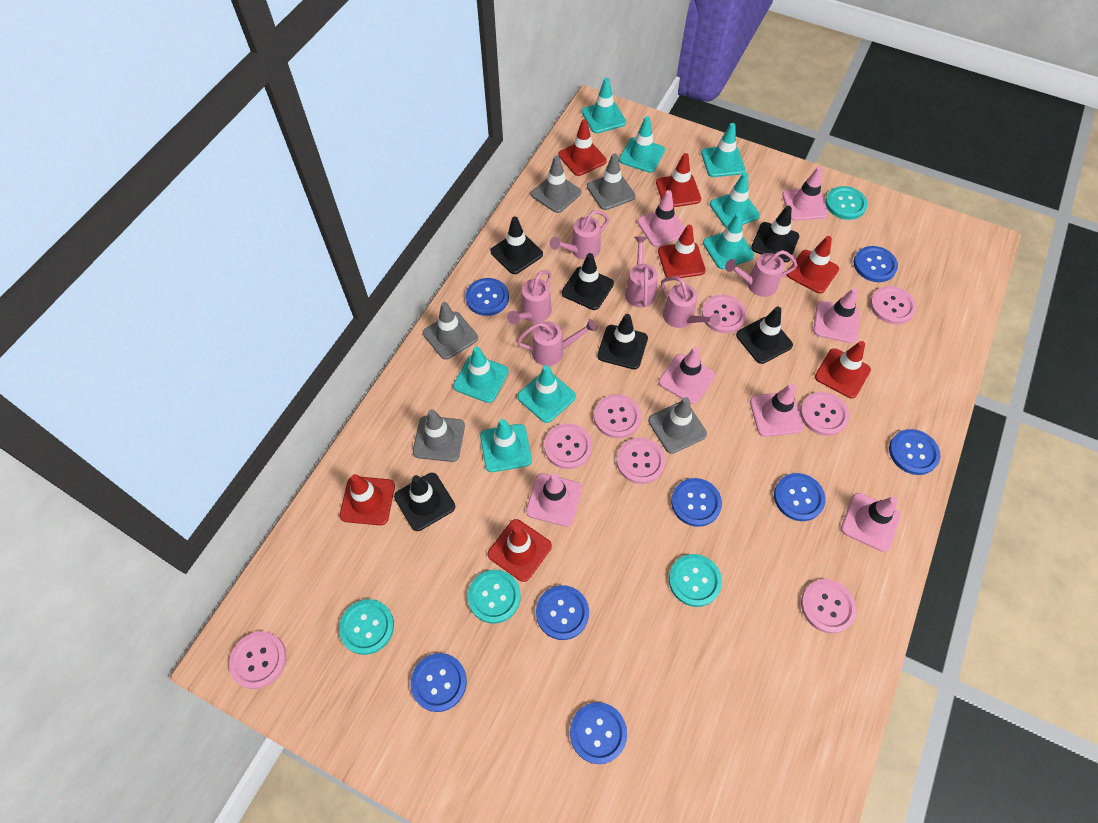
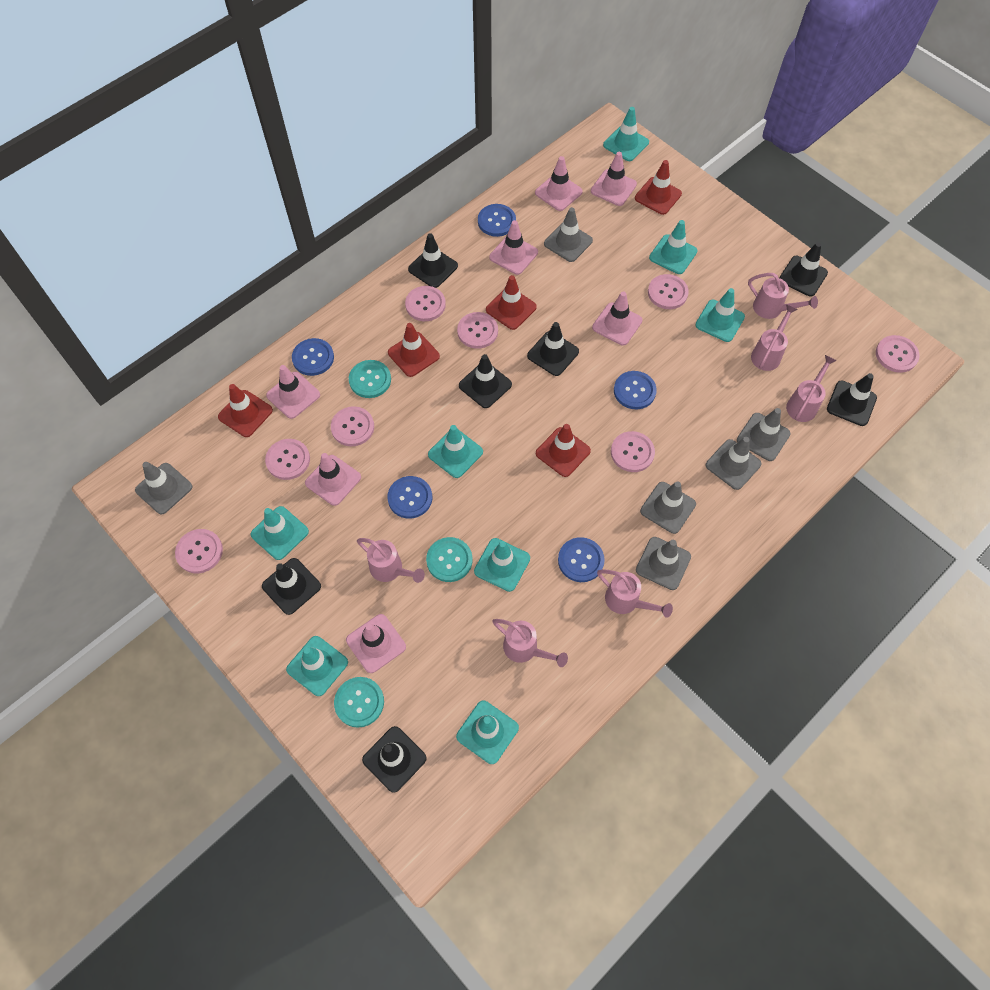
black traffic cone: 6 -> 7
blue button: 8 -> 5
grey traffic cone: 5 -> 6
red traffic cone: 7 -> 5
turquoise button: 4 -> 3

